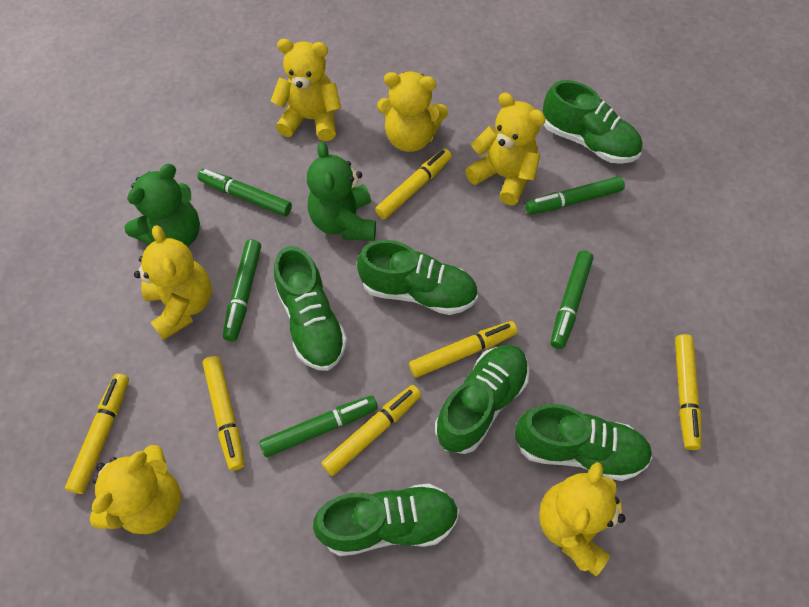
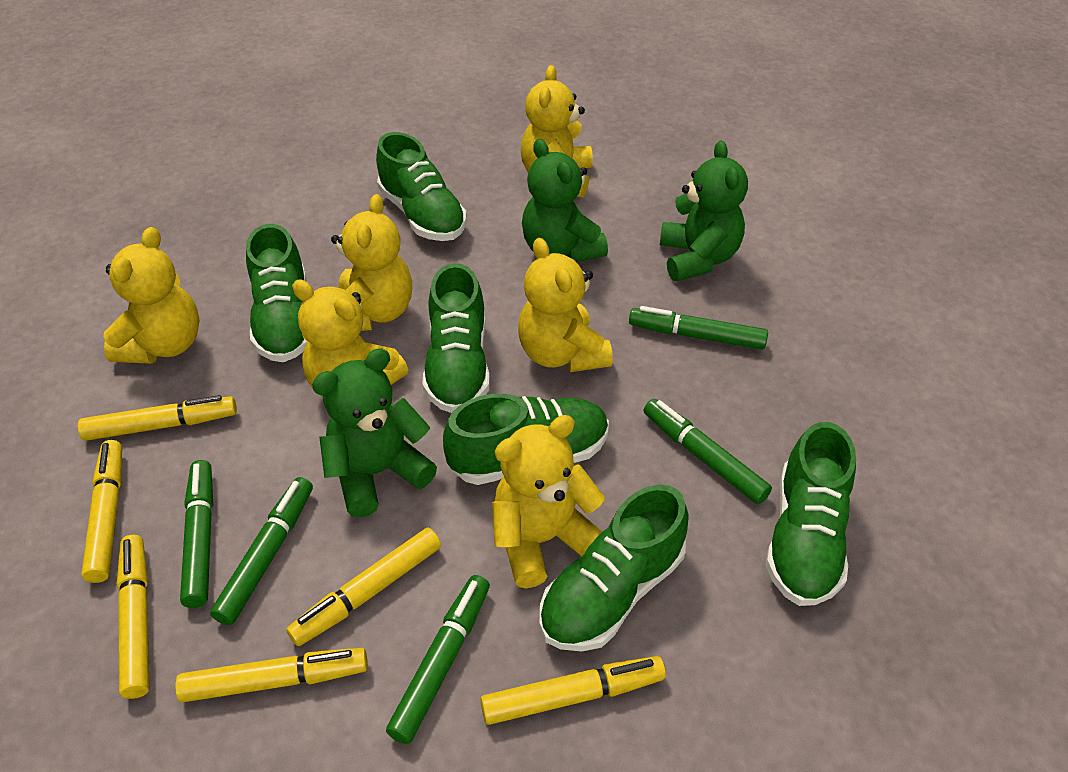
green teddy bear: 2 -> 3

